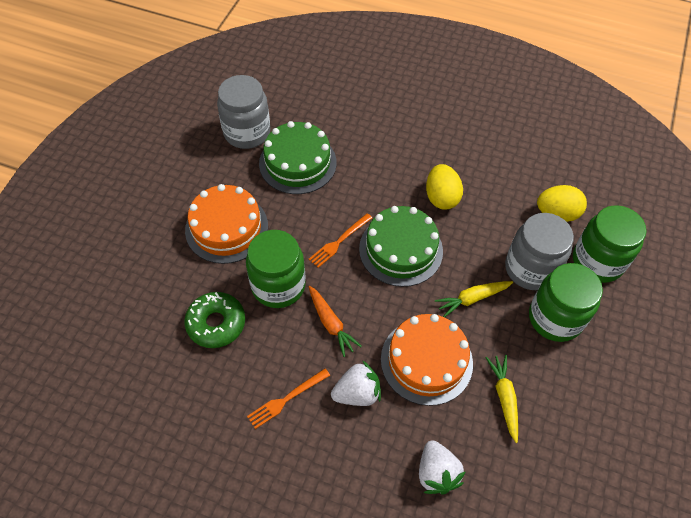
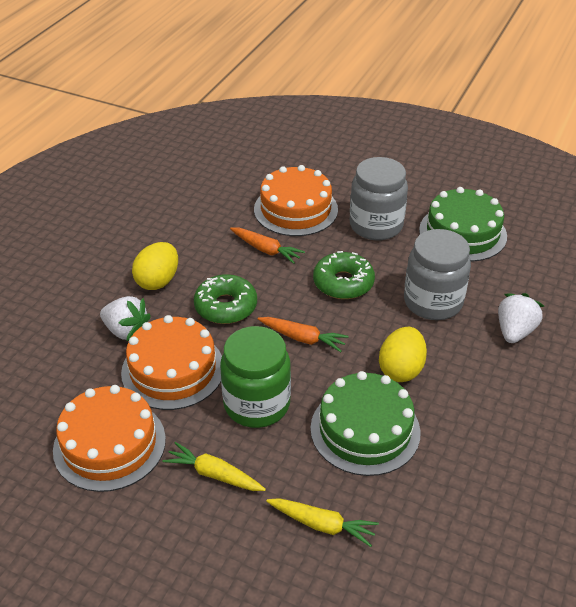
green donut: 1 -> 2
green jar: 3 -> 1
orange cake: 2 -> 3
orange carrot: 1 -> 2
orange fork: 2 -> 0

